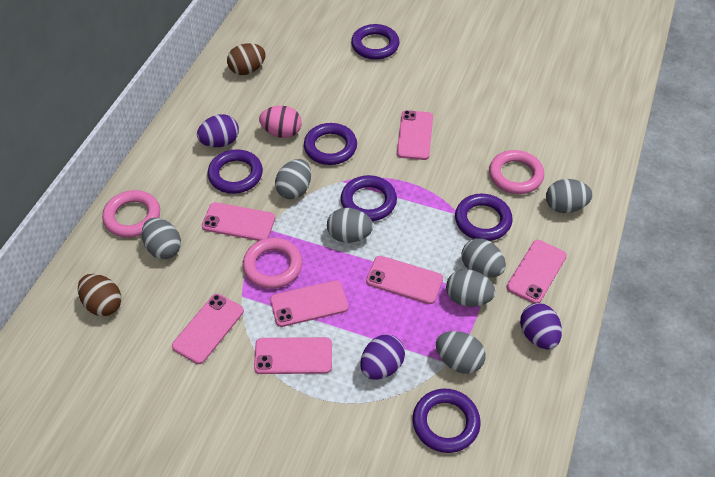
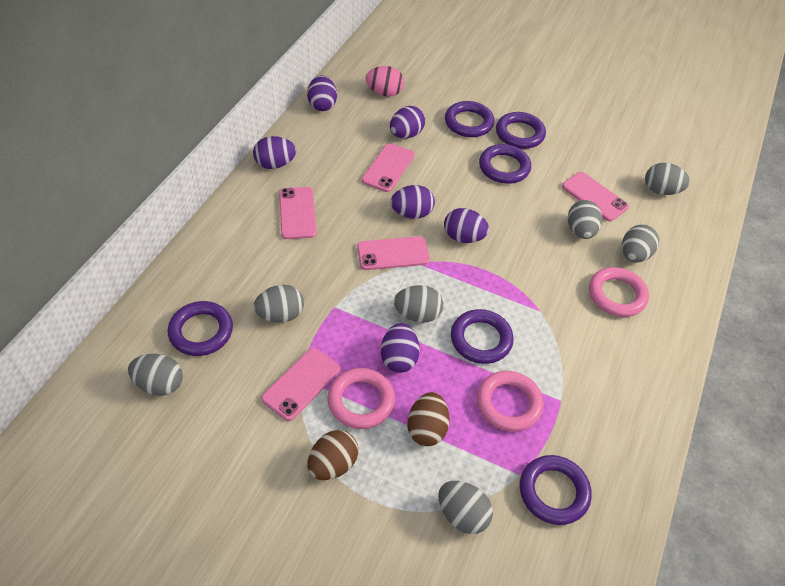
pink phone: 7 -> 5
purple egg: 3 -> 6

